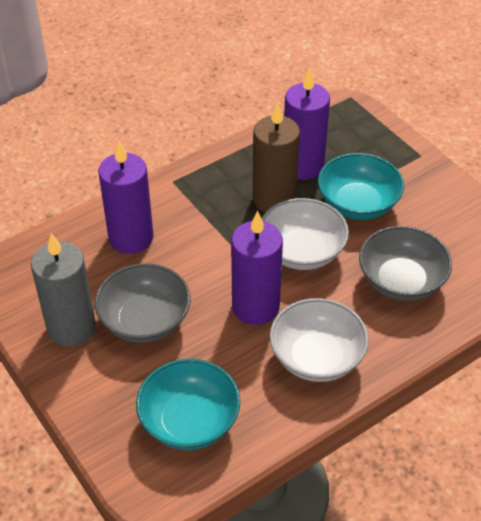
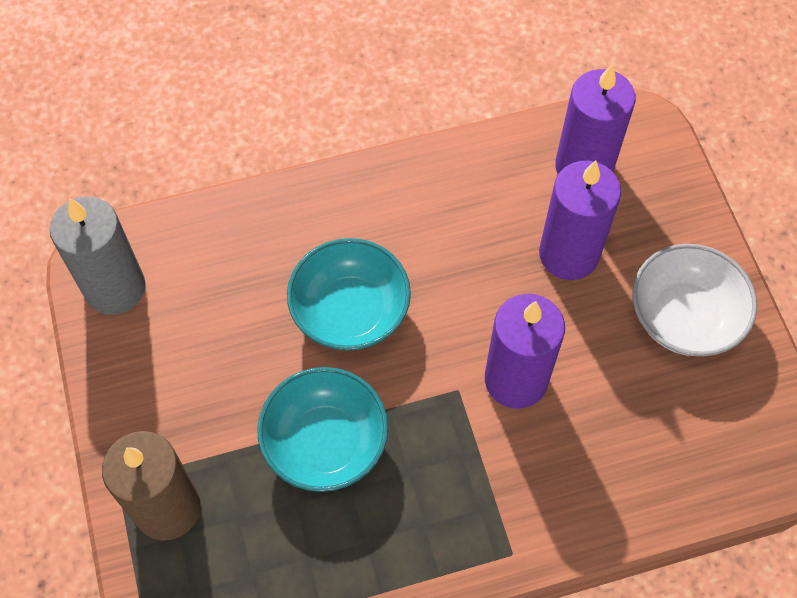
grey bowl: 2 -> 0
white bowl: 2 -> 1

